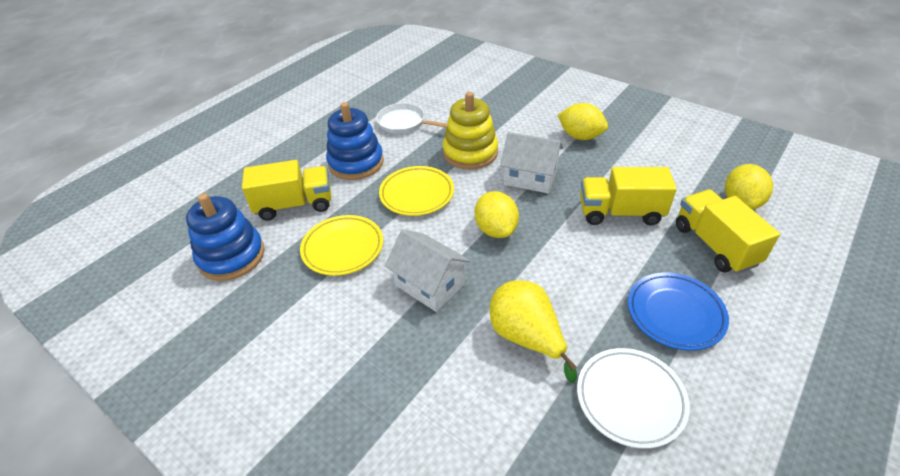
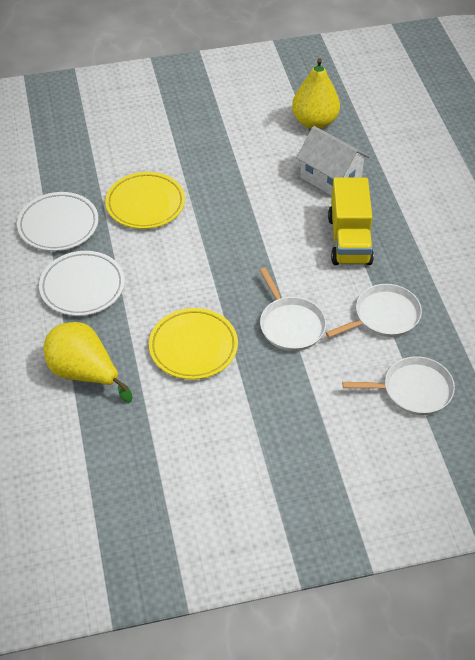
blue plate: 1 -> 0
blue stacking toy: 2 -> 0
white house: 2 -> 1
white pan: 1 -> 3
white plate: 1 -> 2
yellow lemon: 3 -> 0
yellow pear: 1 -> 2
yellow stacking toy: 1 -> 0
yellow truck: 3 -> 1

